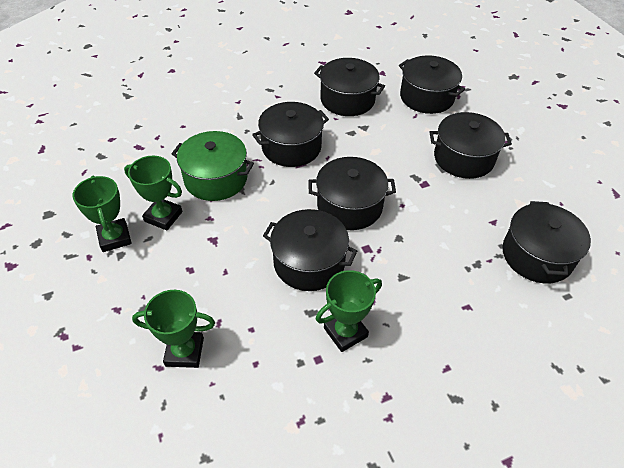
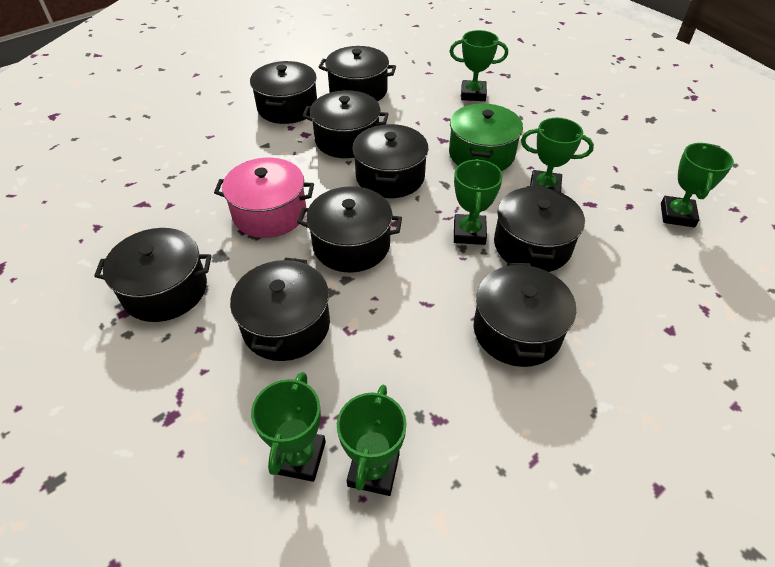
black pot: 7 -> 9
green trophy: 4 -> 6
pink pot: 0 -> 1

